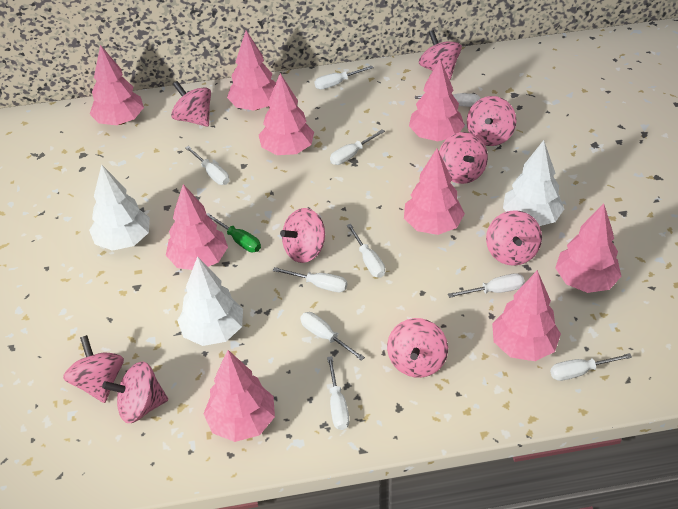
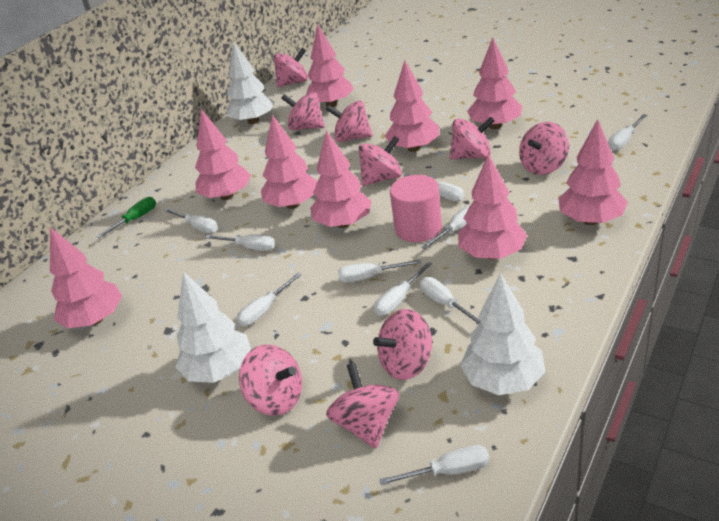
pink cylinder: 0 -> 1

